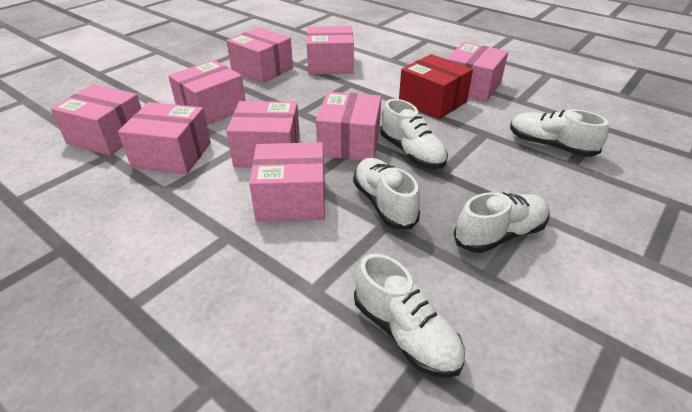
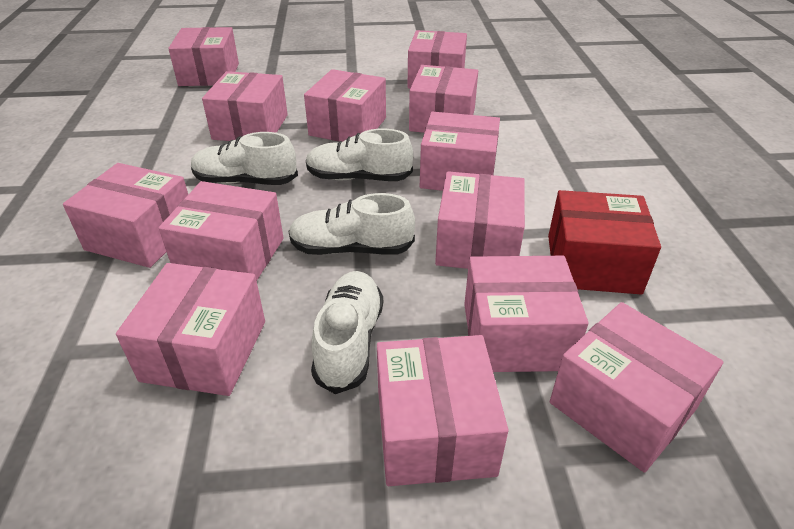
pink box: 9 -> 13
white shoe: 5 -> 4

